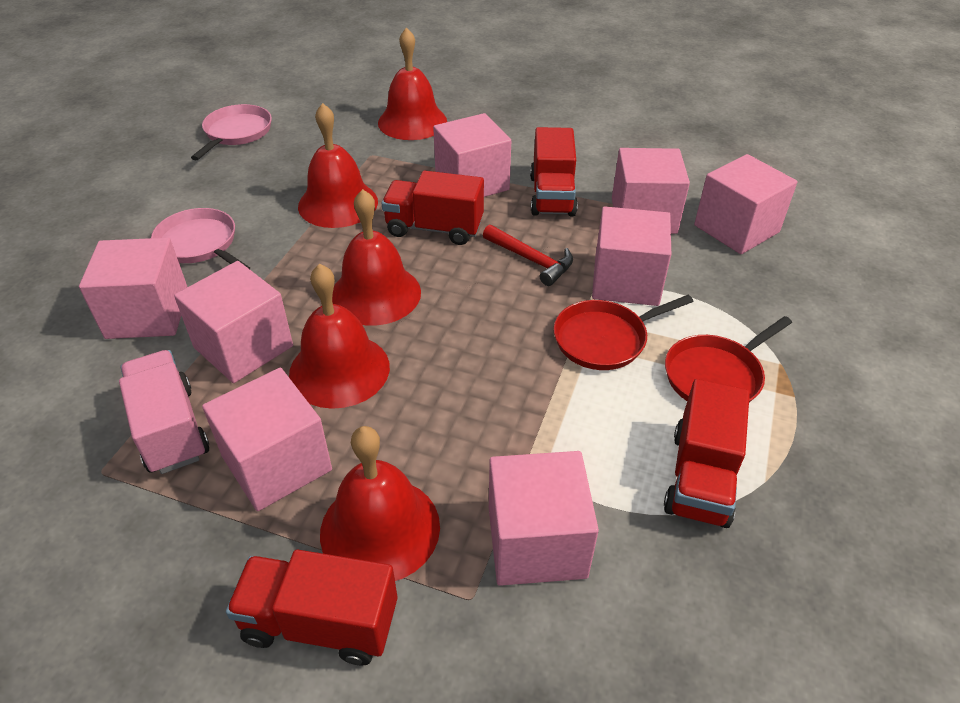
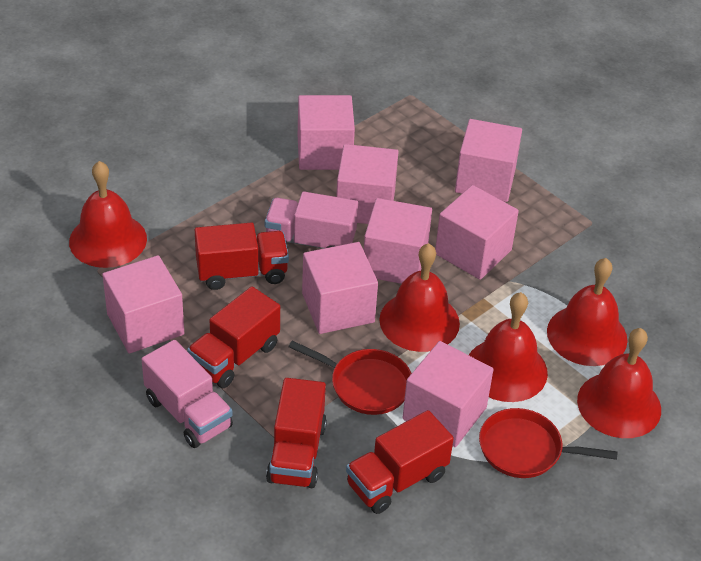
pink pan: 2 -> 0
pink truck: 1 -> 2
red hammer: 1 -> 0

